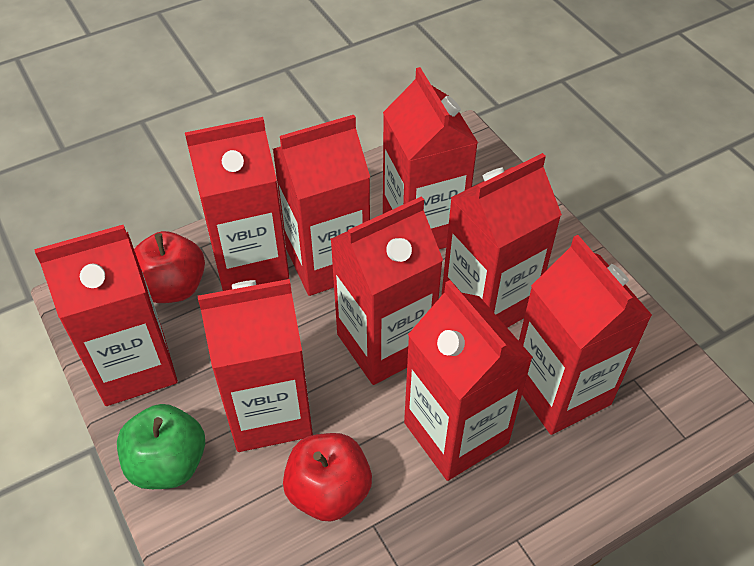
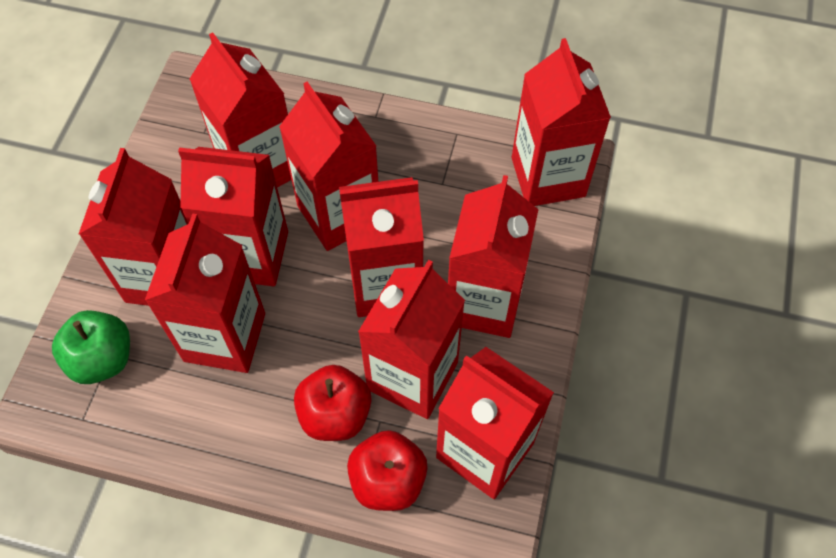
red carton: 9 -> 10

